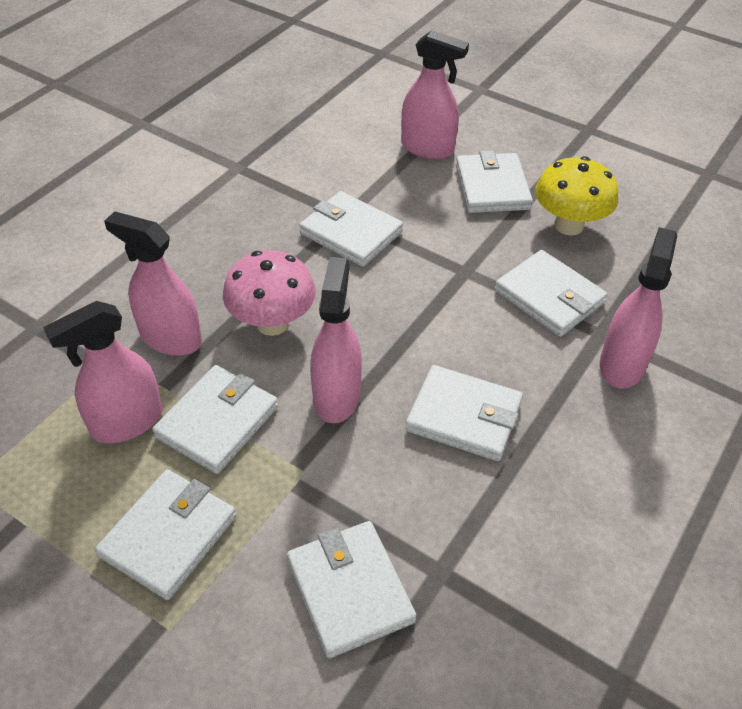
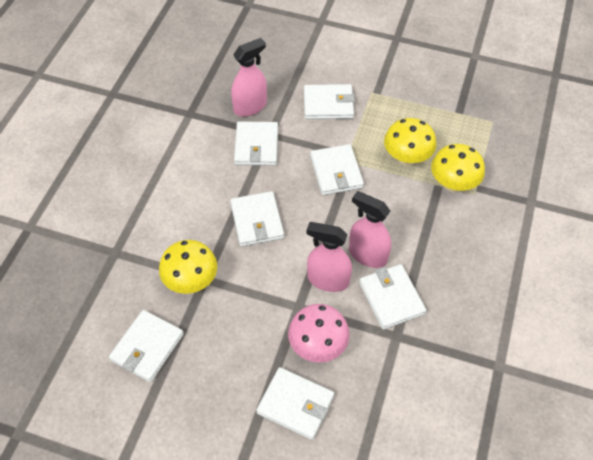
pink spray bottle: 5 -> 3
yellow mushroom: 1 -> 3

